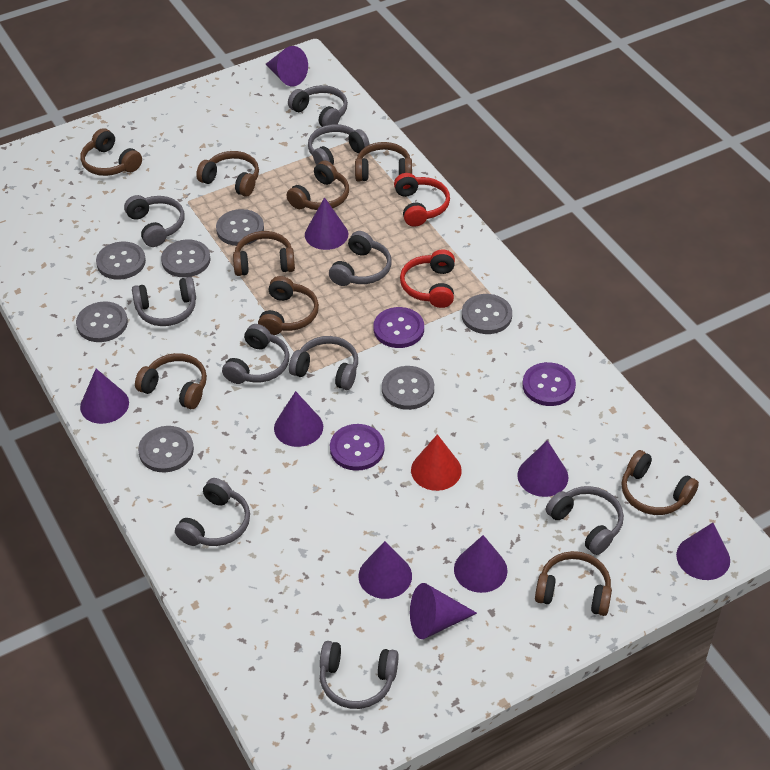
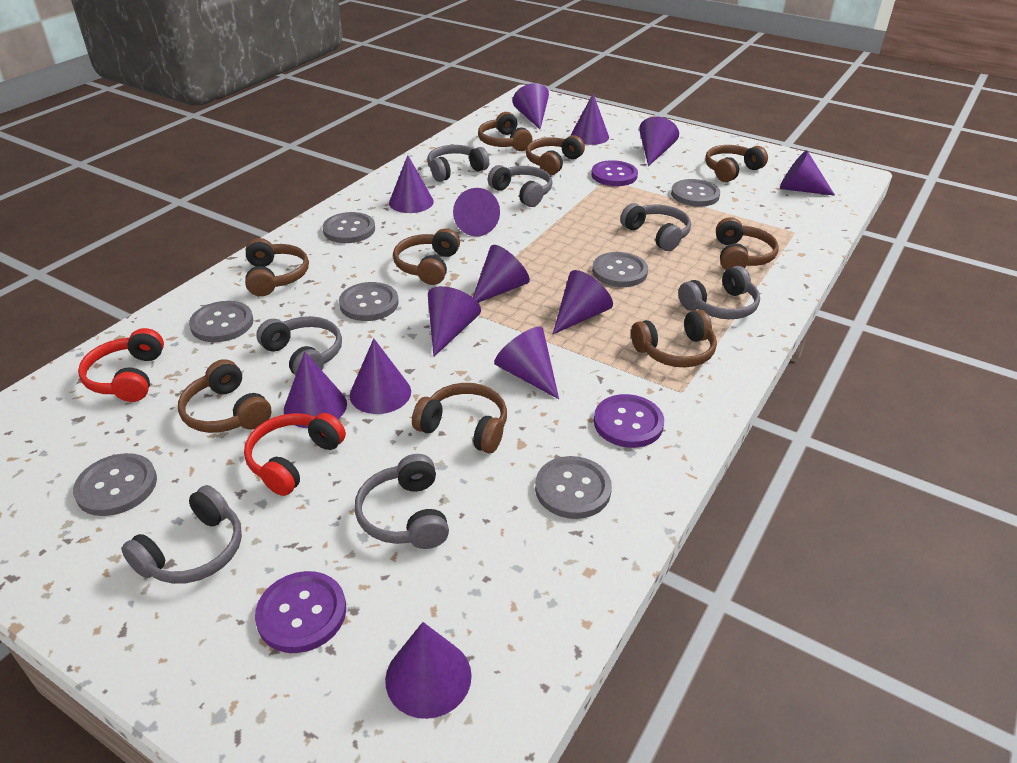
grey headphones: 10 -> 7
purple cone: 9 -> 13
red cone: 1 -> 0

